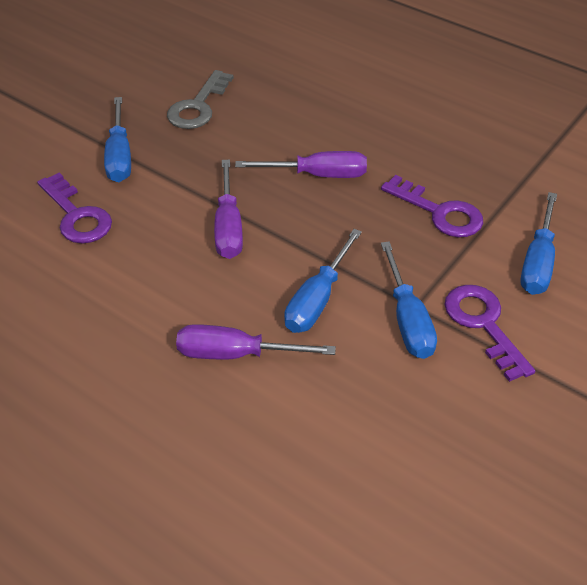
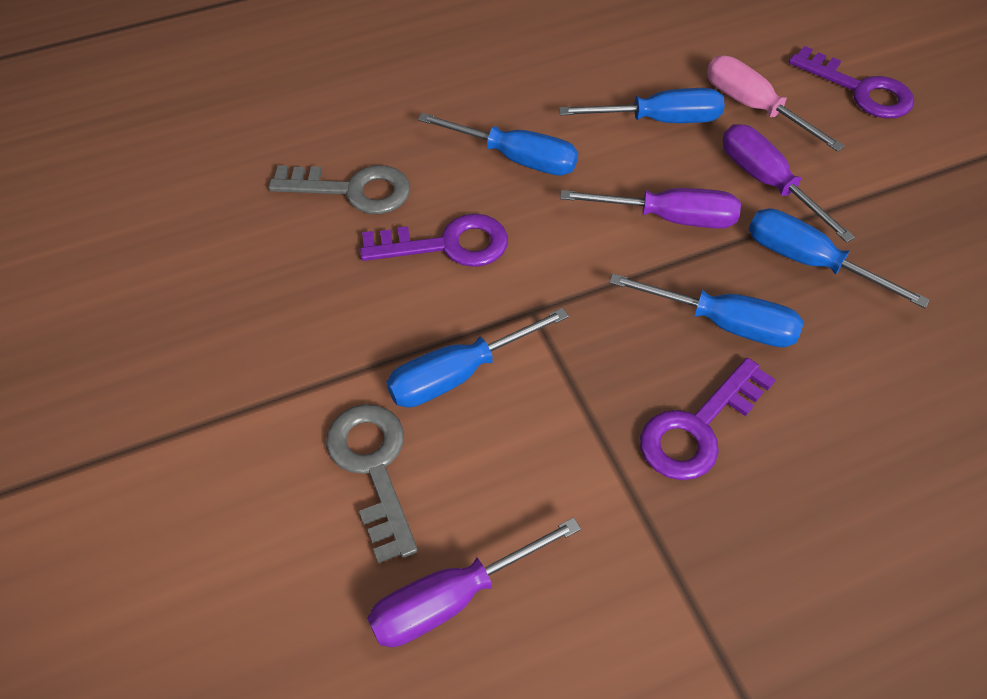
blue screwdriver: 4 -> 5
grey key: 1 -> 2
pink screwdriver: 0 -> 1

